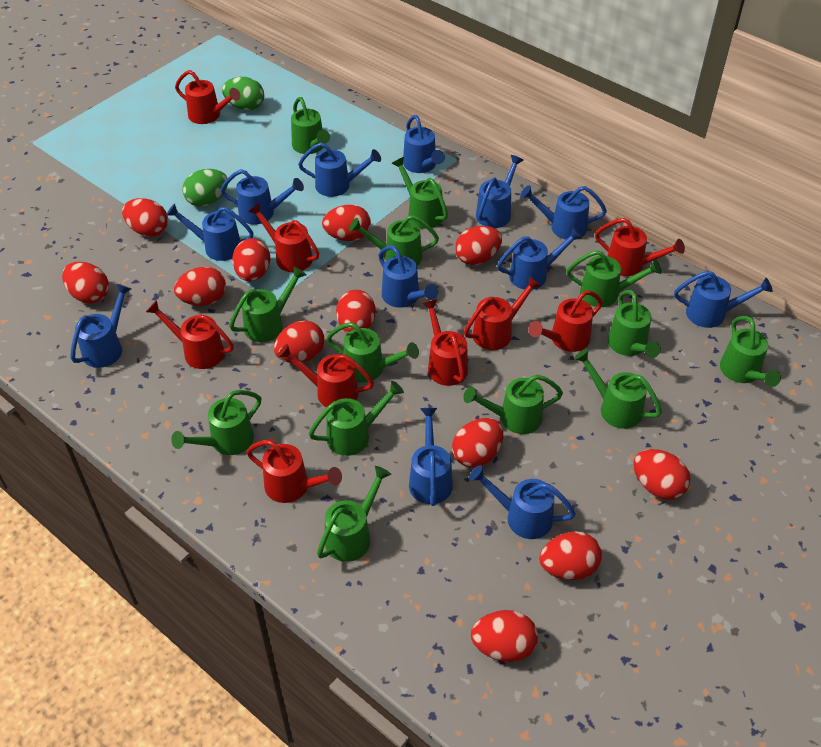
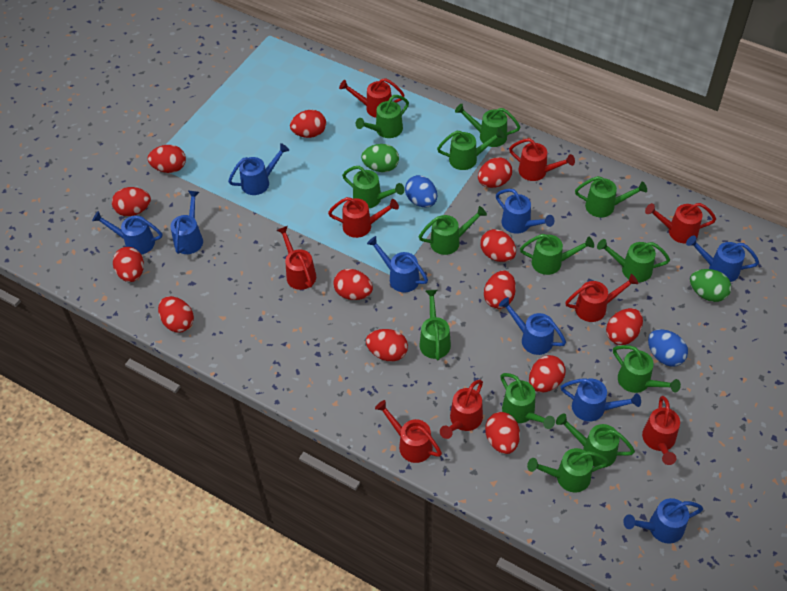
blue egg: 0 -> 2
blue watering can: 12 -> 9
red egg: 12 -> 13

